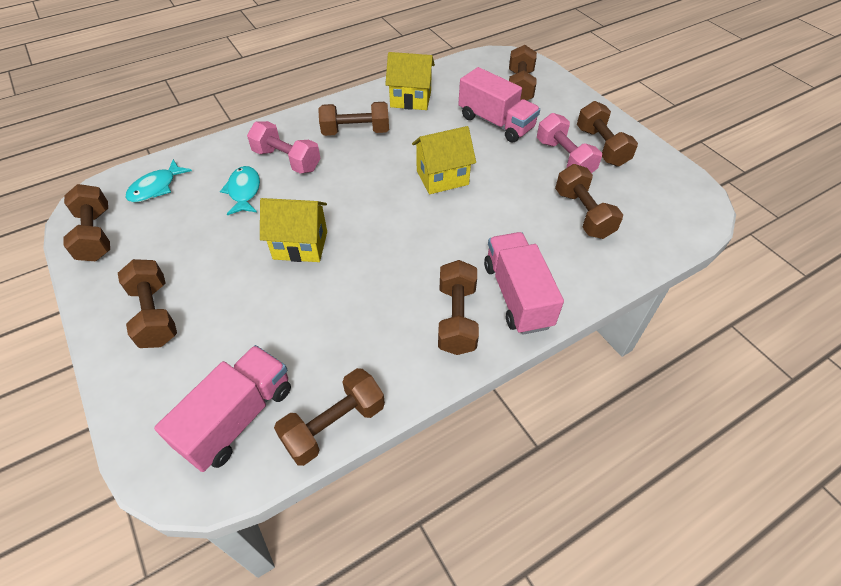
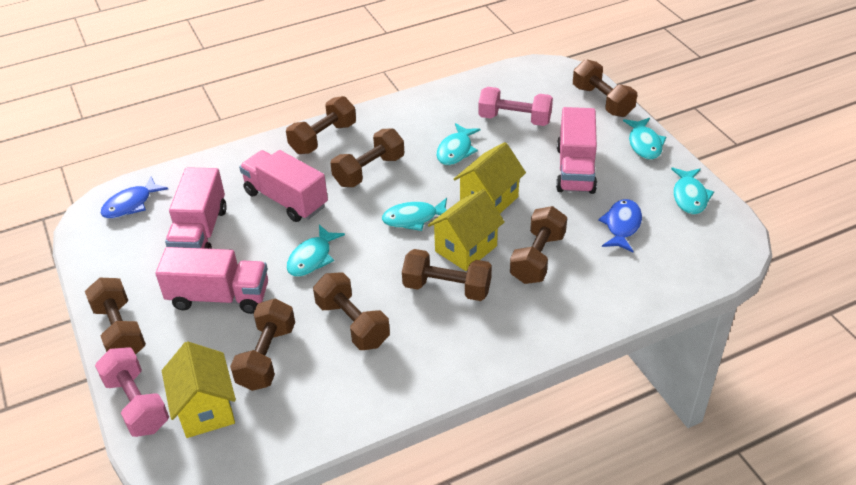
blue fish: 0 -> 2
pink truck: 3 -> 4
turquoise fish: 2 -> 5

